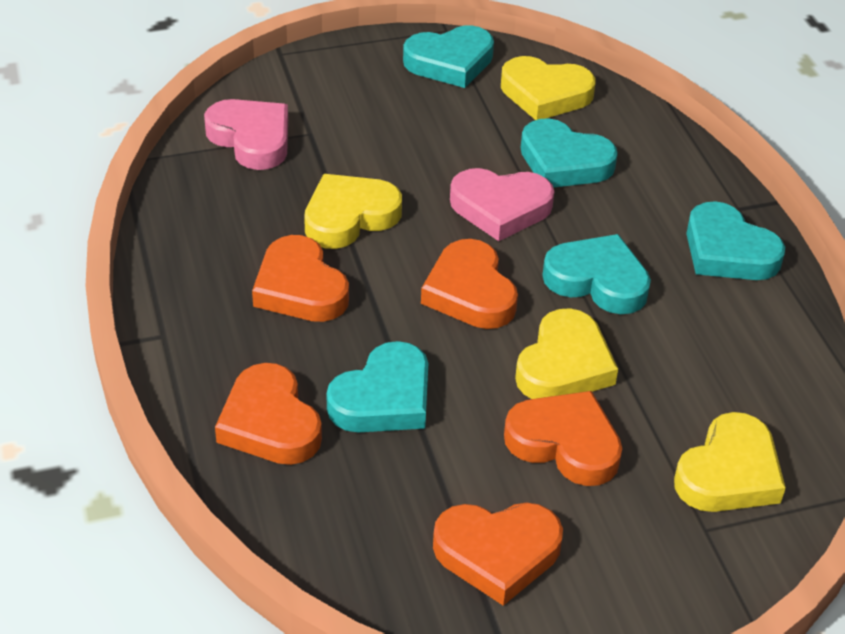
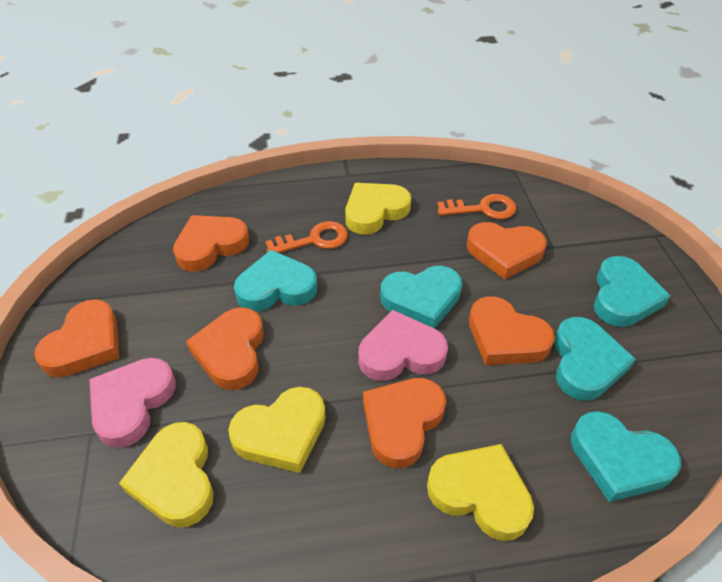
orange heart: 5 -> 6
orange key: 0 -> 2

